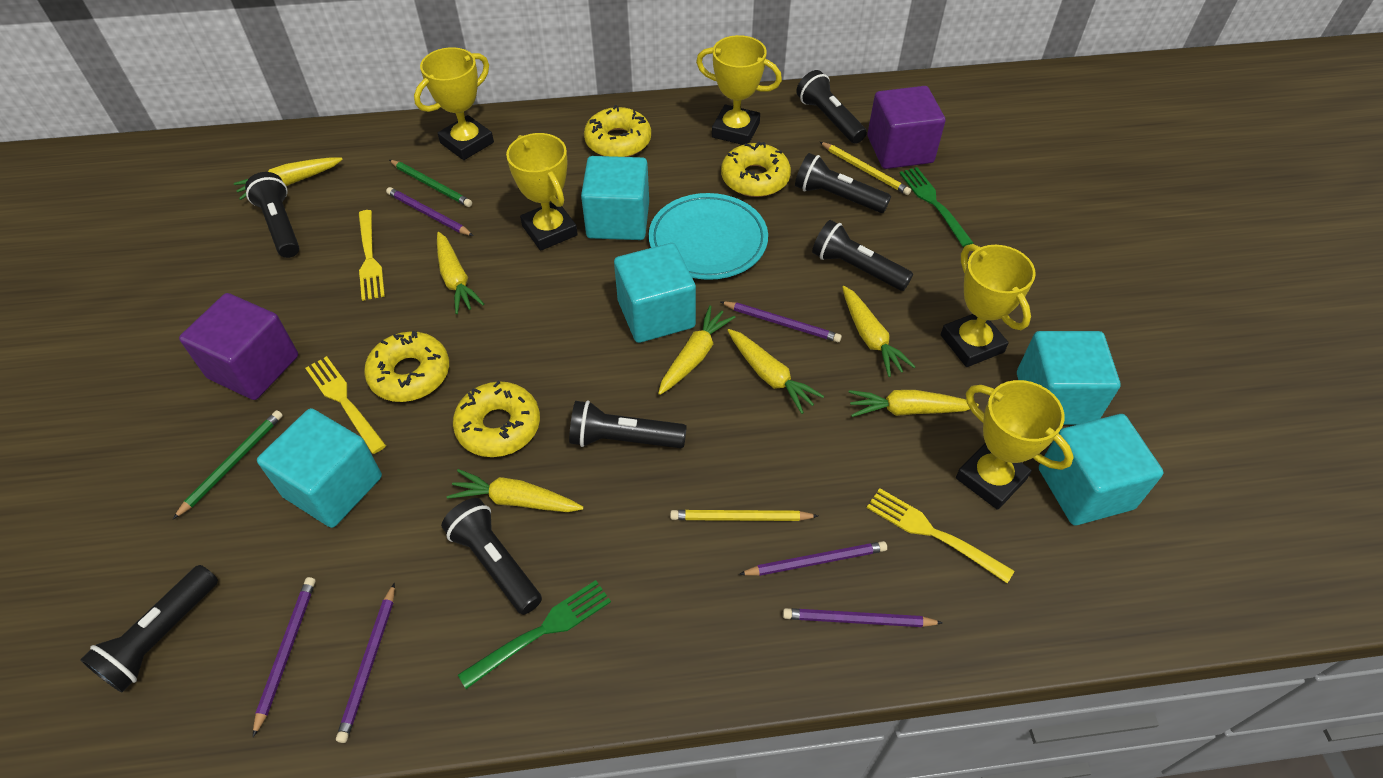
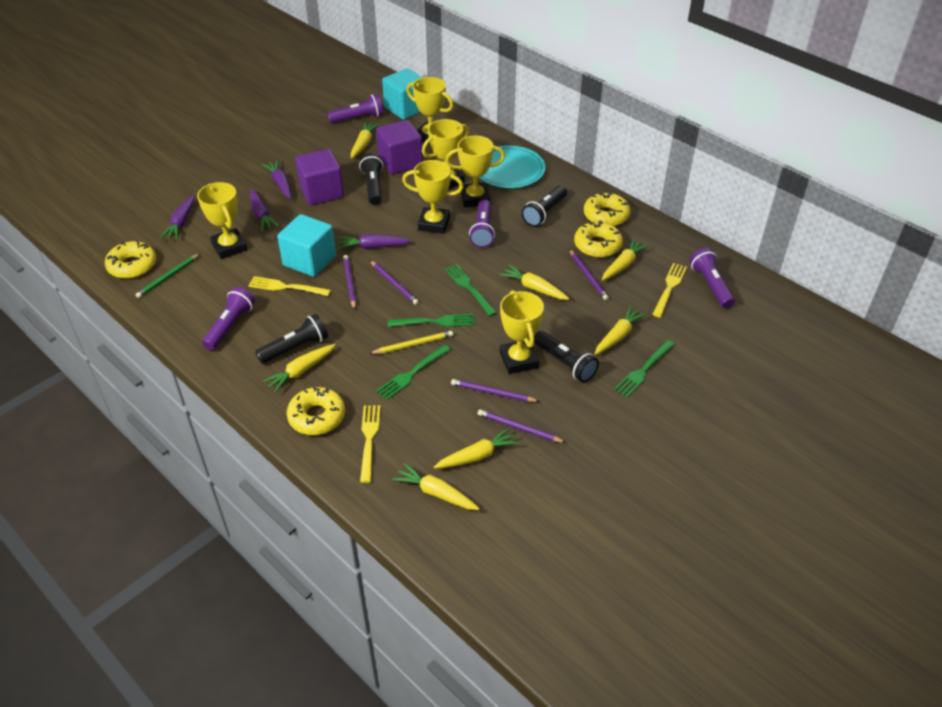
black flashlight: 7 -> 4
green fork: 2 -> 4
green pencil: 2 -> 1
purple carrot: 0 -> 4
purple flashlight: 0 -> 4
purple pencil: 6 -> 5
turquoise cube: 5 -> 2
yellow pencil: 2 -> 1
yellow trophy: 5 -> 6

